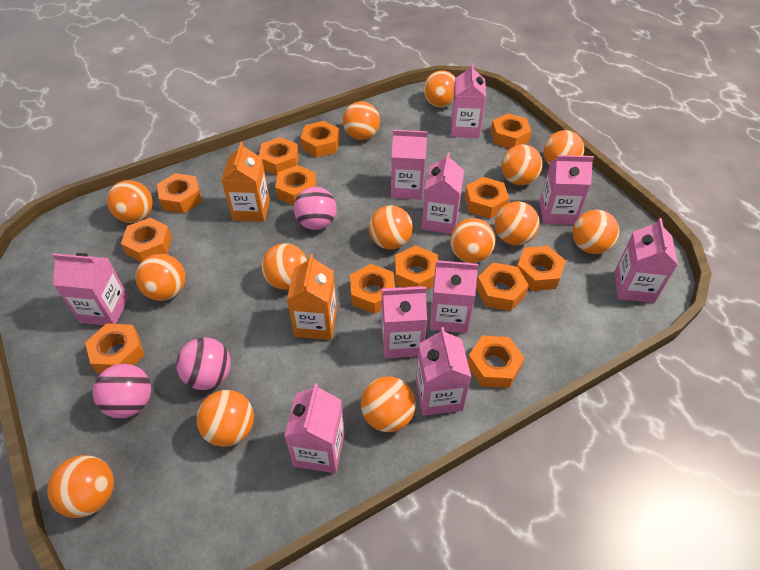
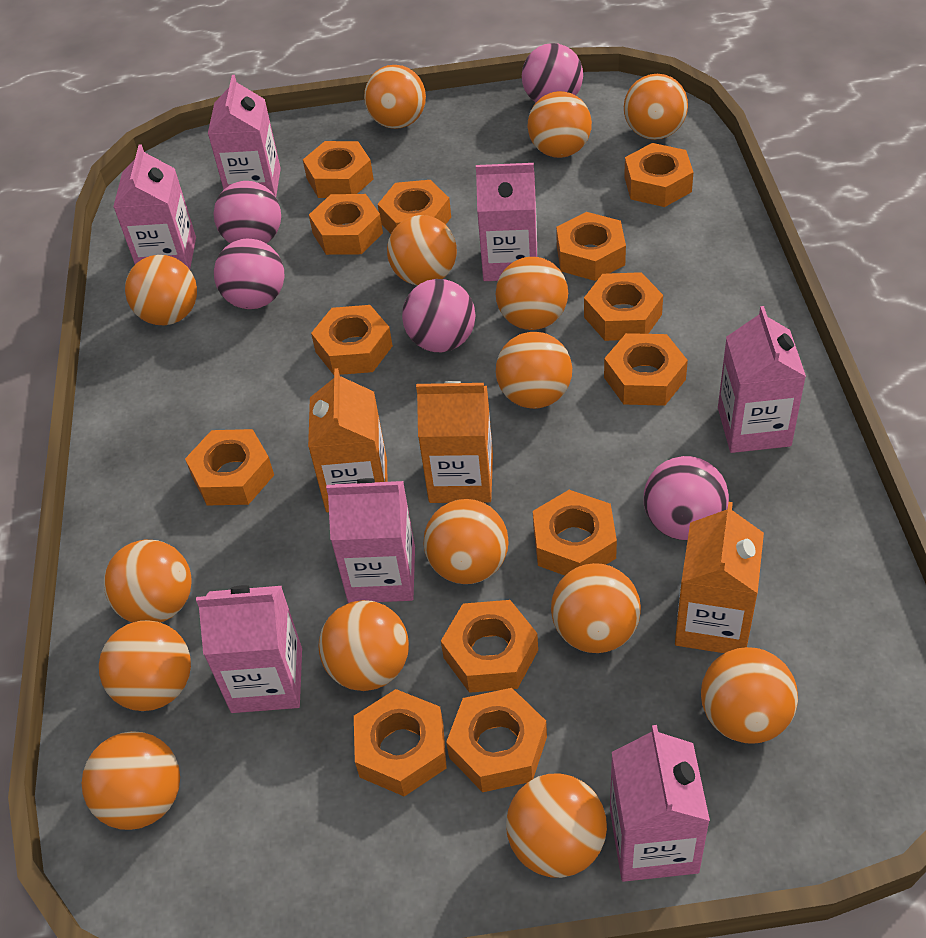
orange ball: 14 -> 15
orange carton: 2 -> 3
pink ball: 3 -> 5
pink carton: 10 -> 7

